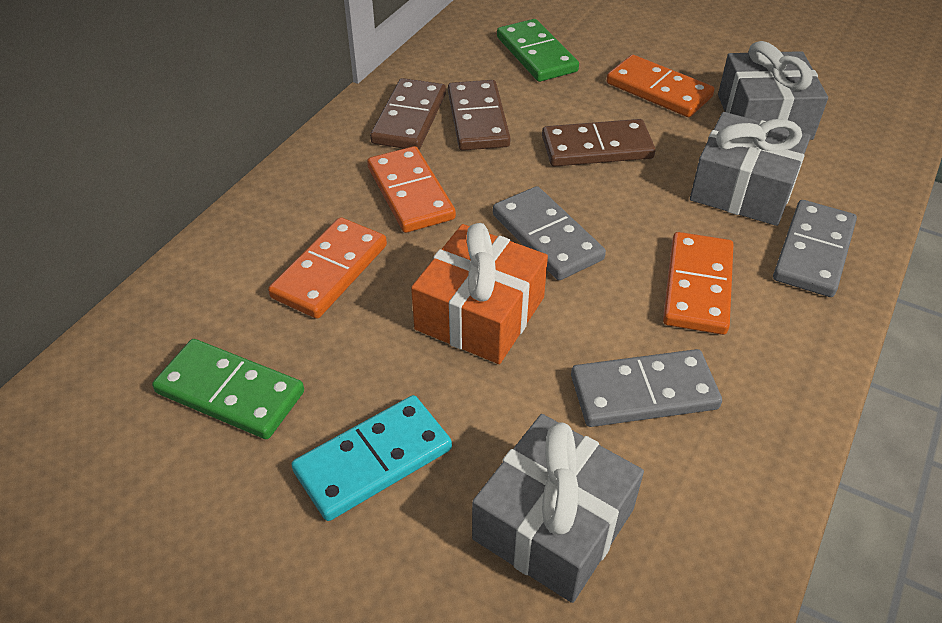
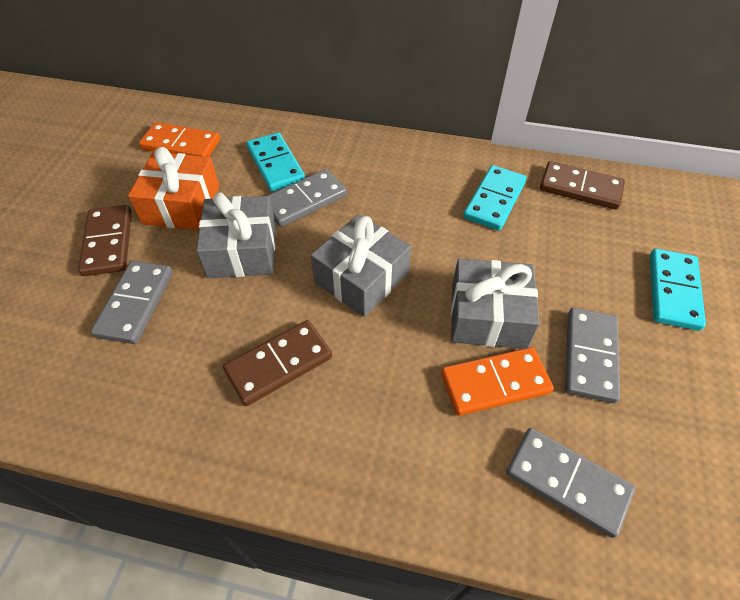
green domino: 2 -> 0
grey domino: 3 -> 4
orange domino: 4 -> 2
turquoise domino: 1 -> 3

